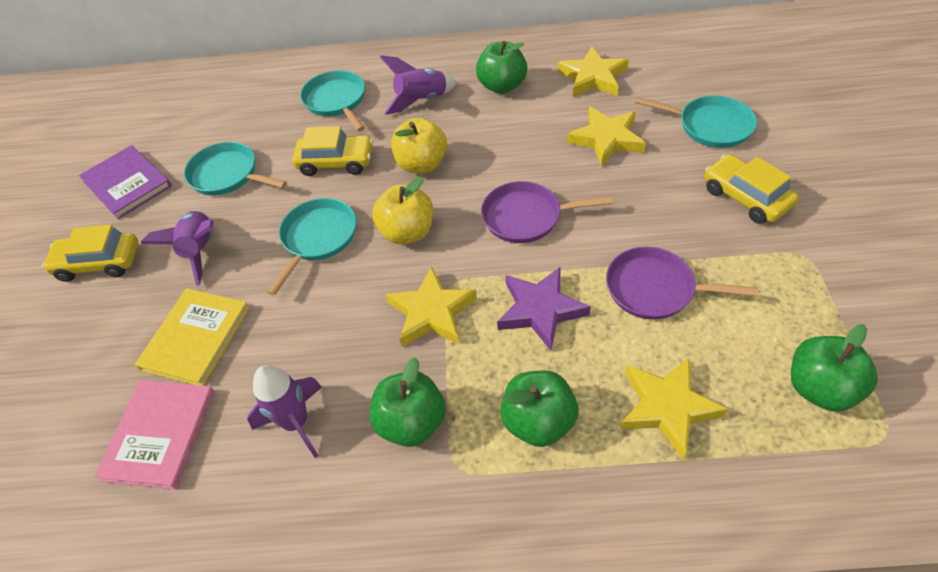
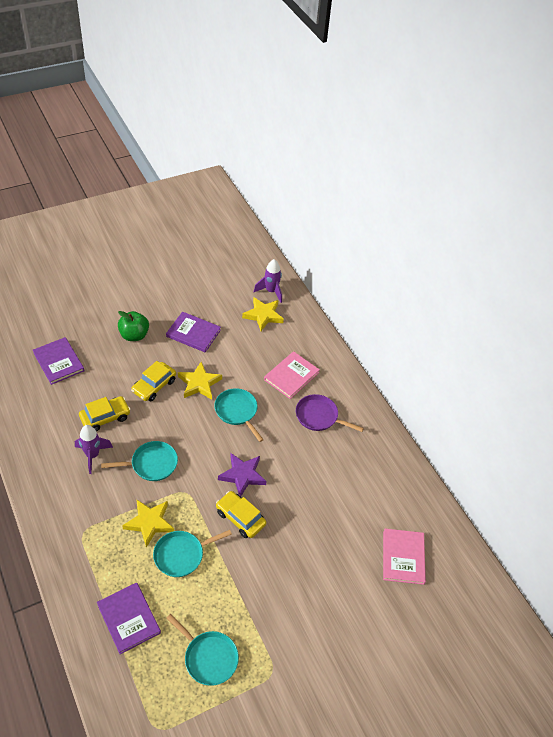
green apple: 4 -> 1
pink book: 1 -> 2
purple book: 1 -> 3
purple pan: 2 -> 1
purple rocket: 3 -> 2
yellow apple: 2 -> 0
yellow book: 1 -> 0
yellow star: 4 -> 3

